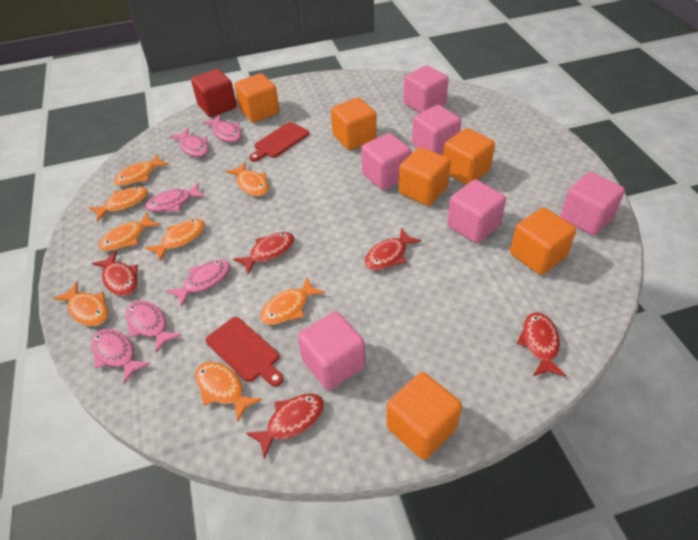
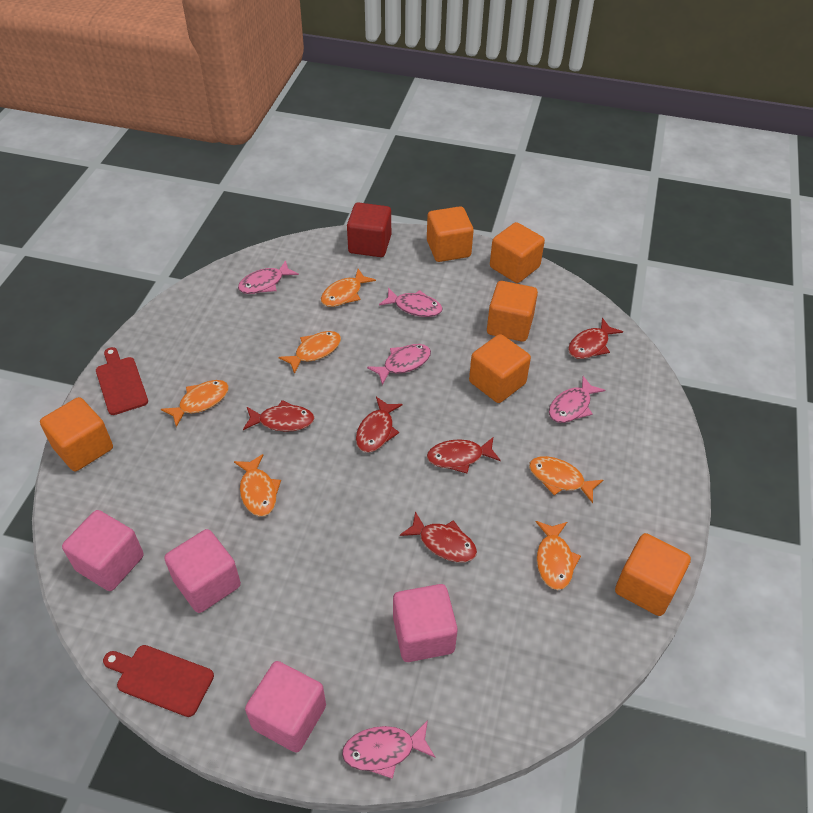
orange fish: 8 -> 6
pink cube: 6 -> 4
pink fish: 6 -> 5

